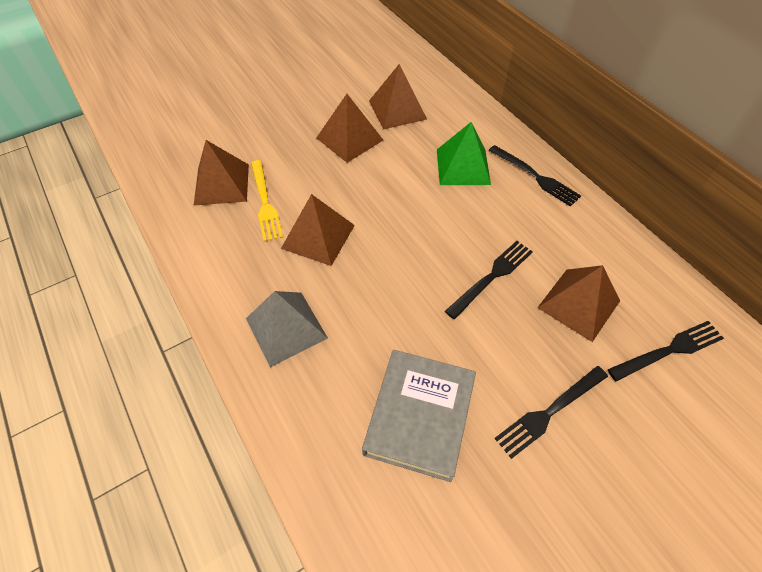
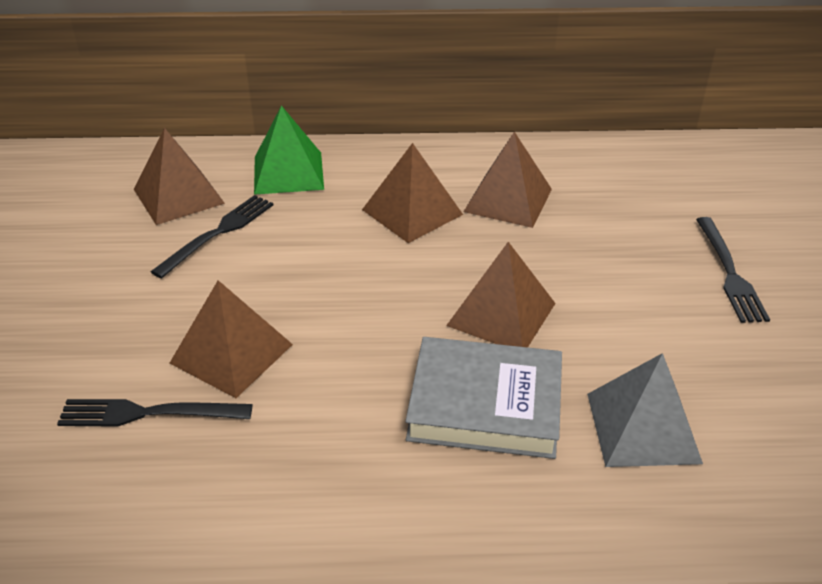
black fork: 4 -> 3
yellow fork: 1 -> 0

